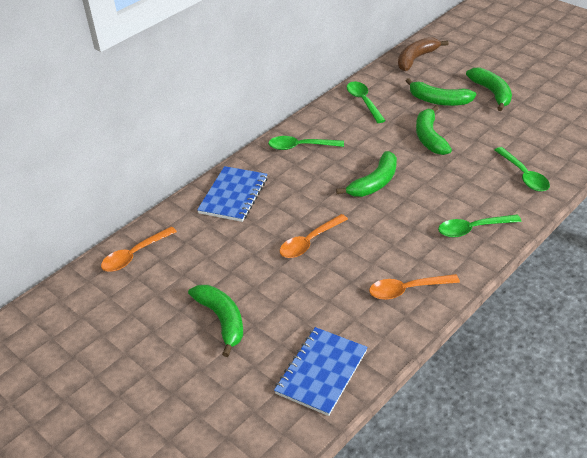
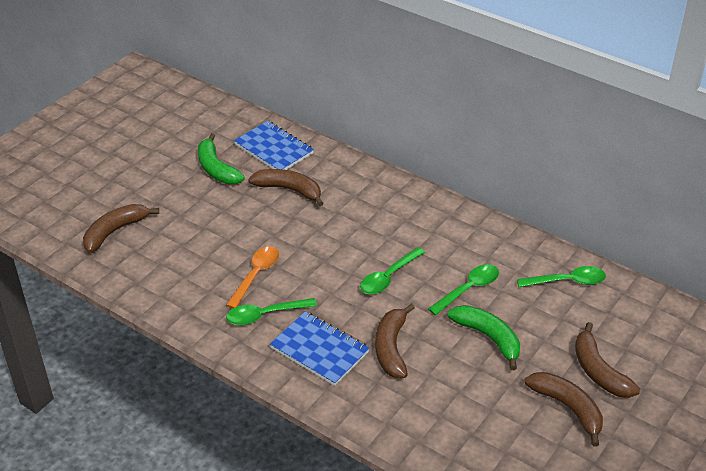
brown banana: 1 -> 5
green banana: 5 -> 2
orange spoon: 3 -> 1

